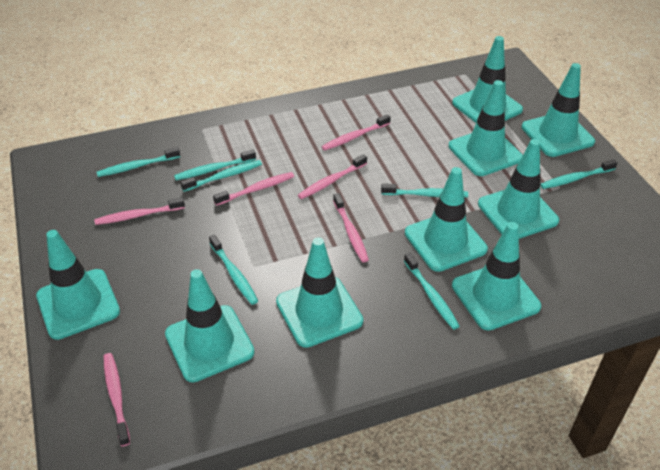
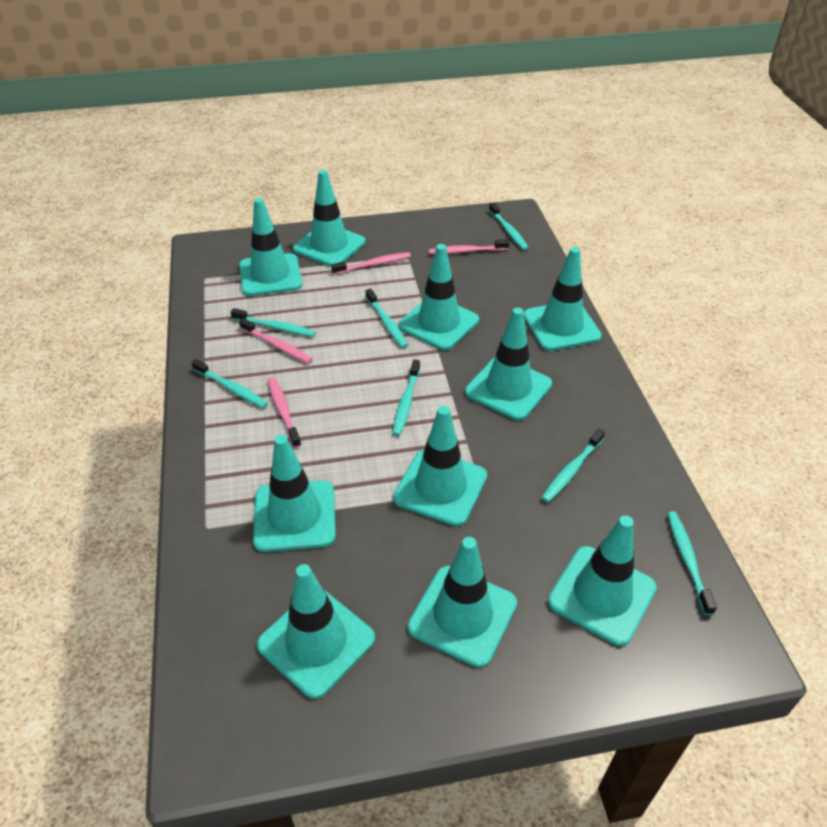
pink toothbrush: 6 -> 4
turquoise traffic cone: 9 -> 10

